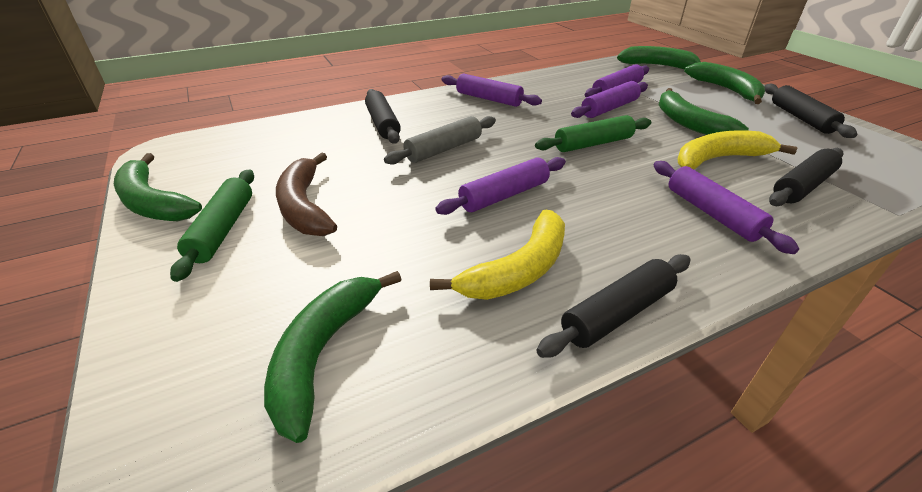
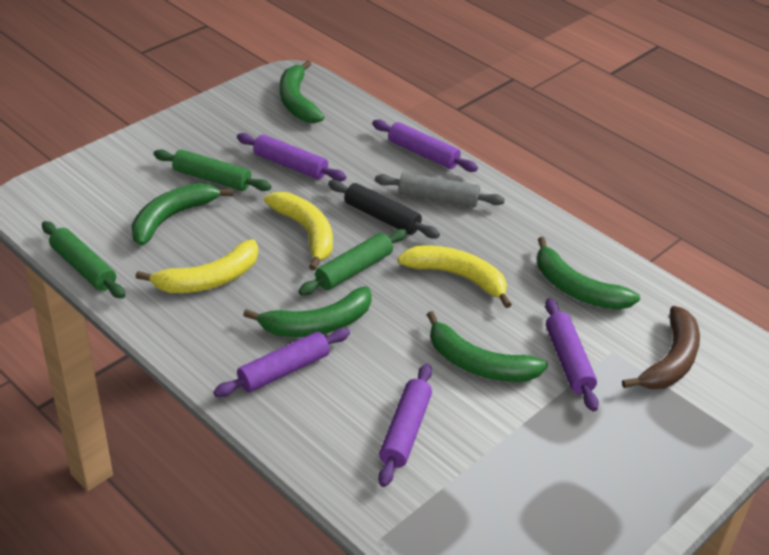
black rolling pin: 4 -> 1
green rolling pin: 2 -> 3
yellow banana: 2 -> 3

